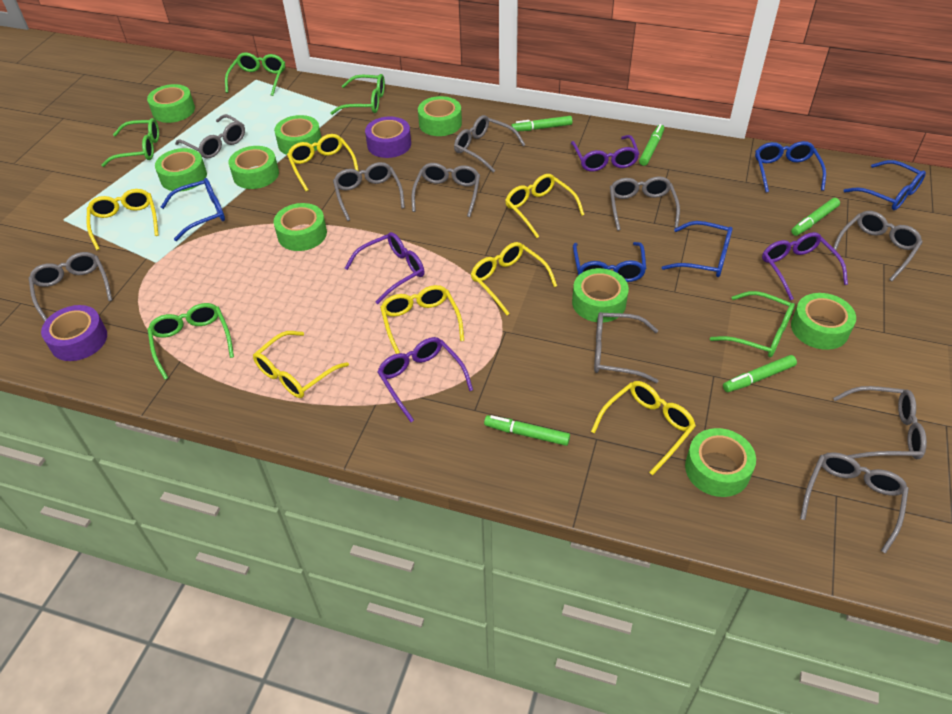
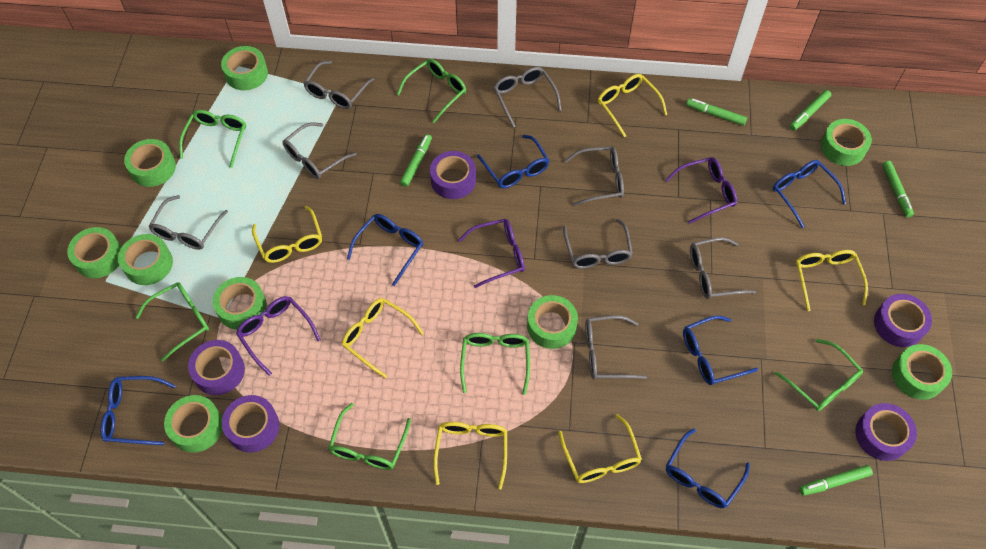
blue glasses: 5 -> 6
green glasses: 5 -> 6
grey glasses: 10 -> 8
purple glasses: 4 -> 3
purple tape: 2 -> 5
yellow glasses: 7 -> 6

